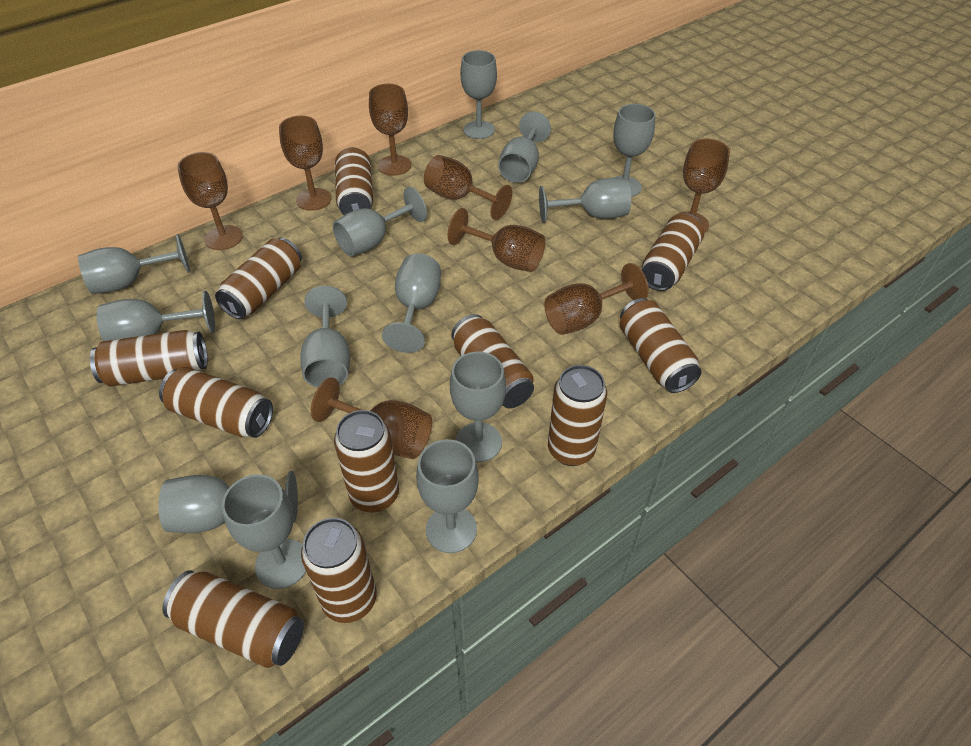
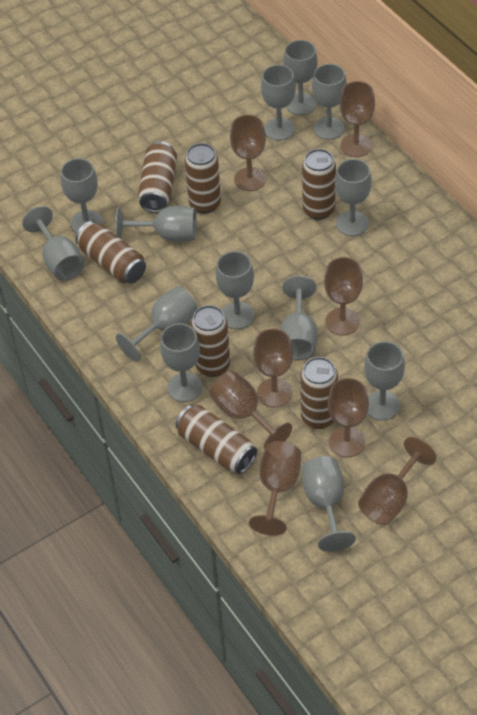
brown can: 11 -> 7

